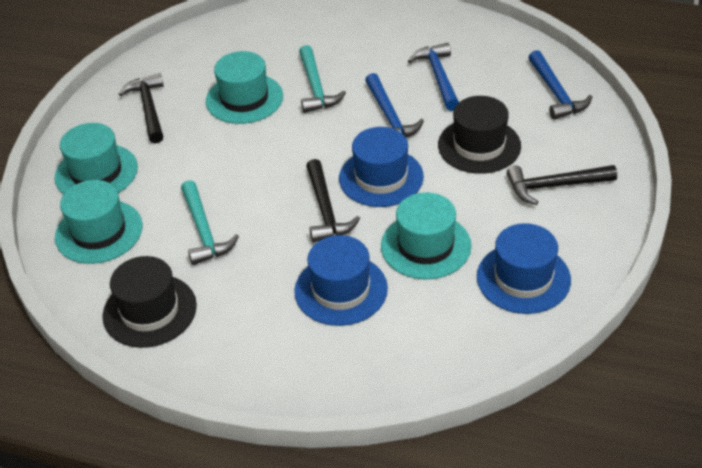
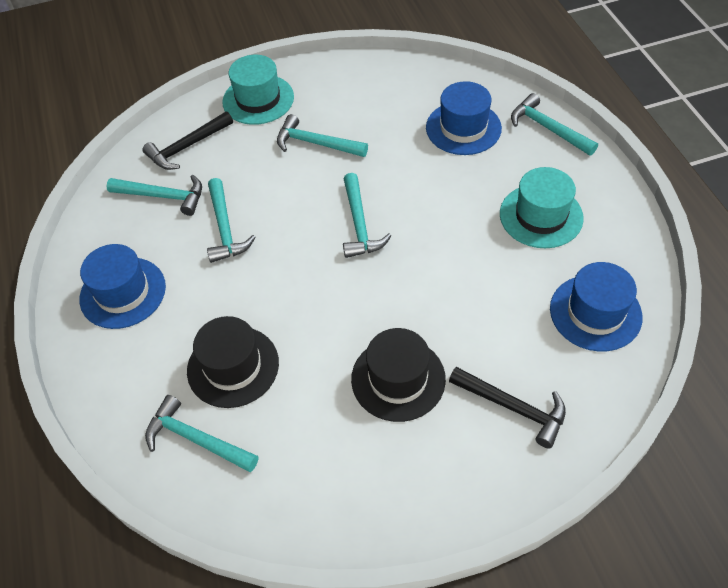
black hammer: 3 -> 2
blue hammer: 3 -> 0
turquoise hammer: 2 -> 6
turquoise hat: 4 -> 2

